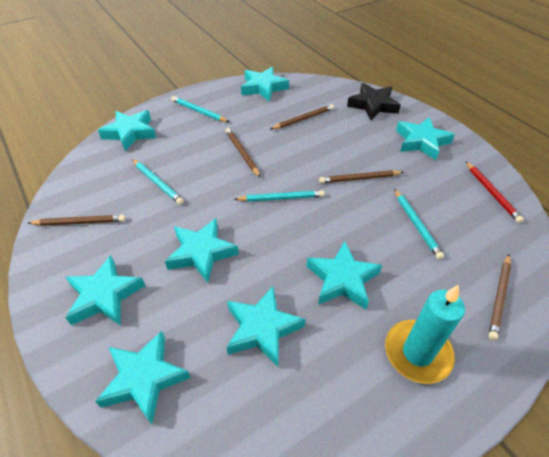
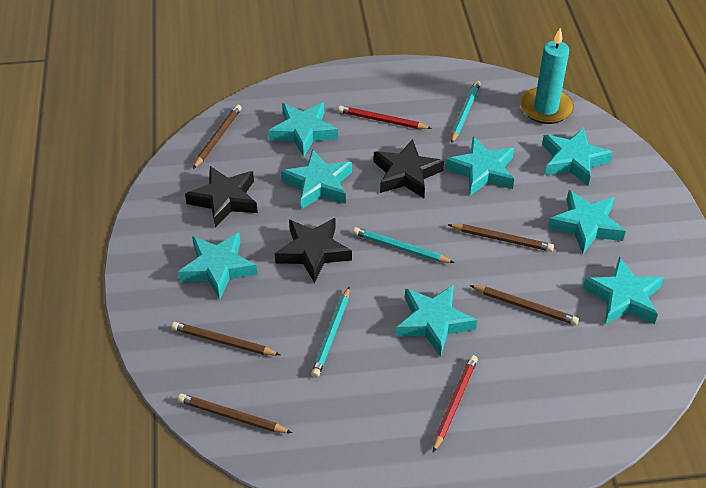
black star: 1 -> 3
red pencil: 1 -> 2
turquoise pencil: 4 -> 3

